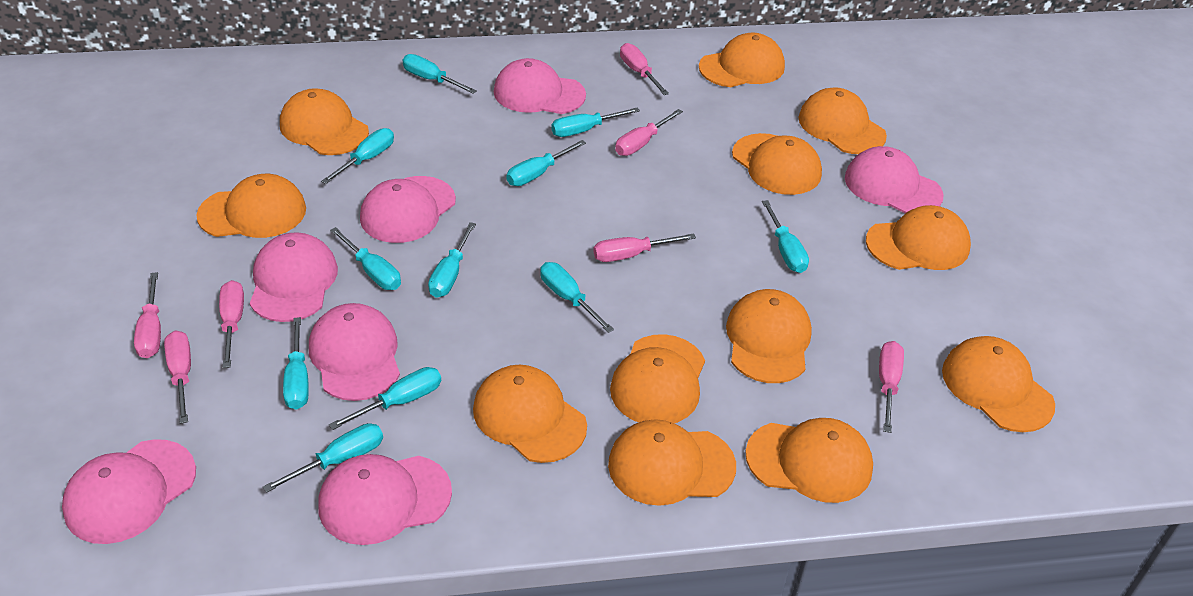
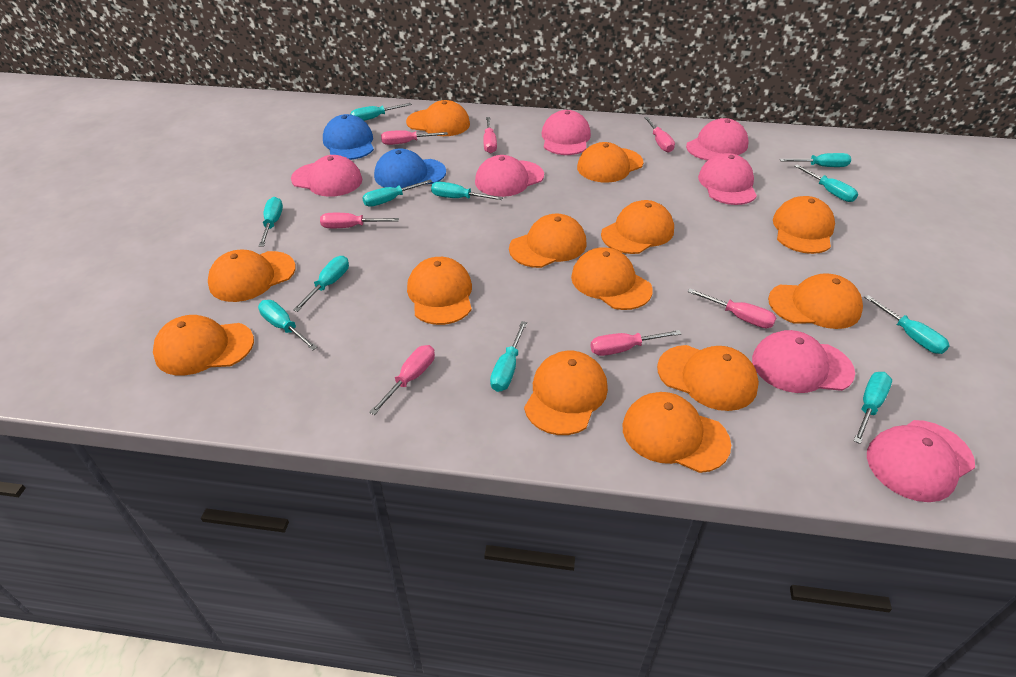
blue cap: 0 -> 2
orange cap: 12 -> 13

